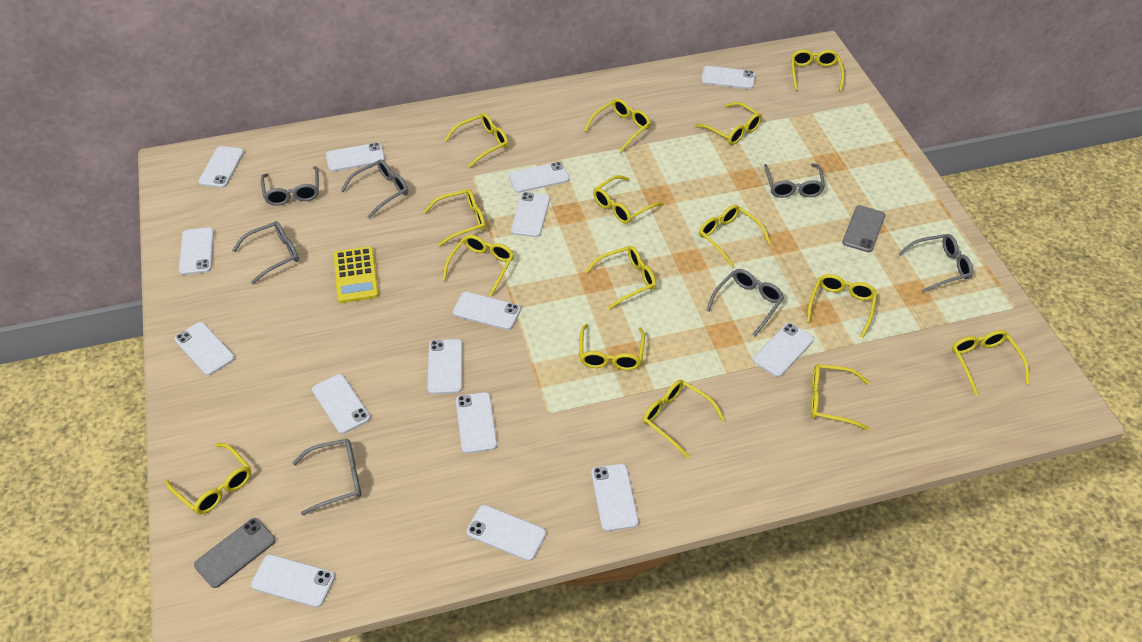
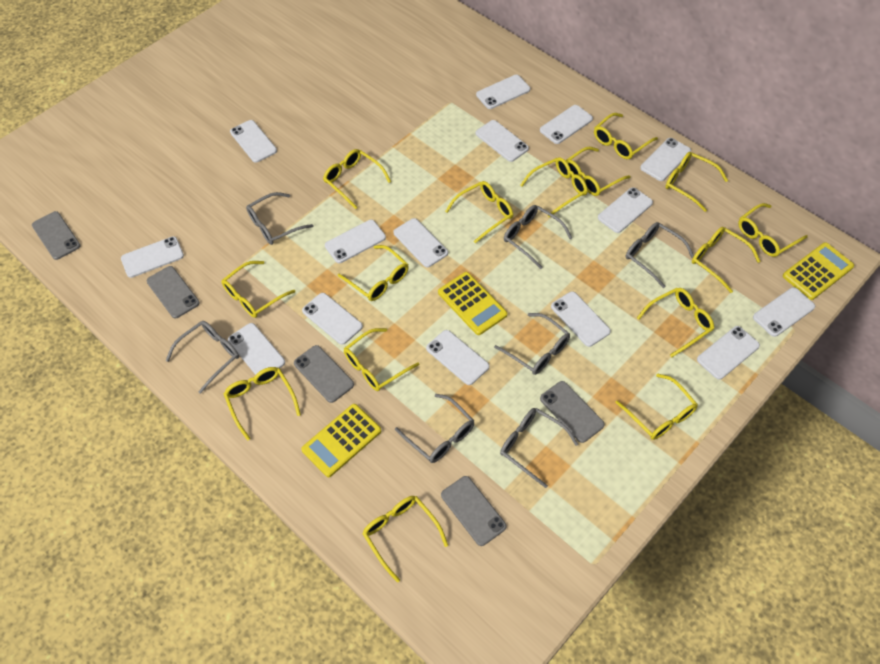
grey phone: 2 -> 5
yellow calculator: 1 -> 3

